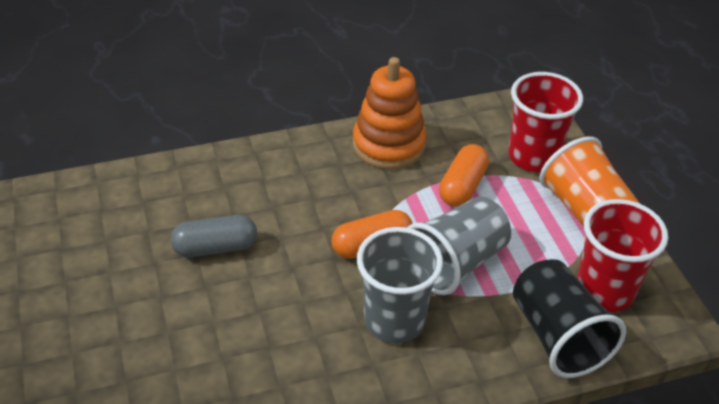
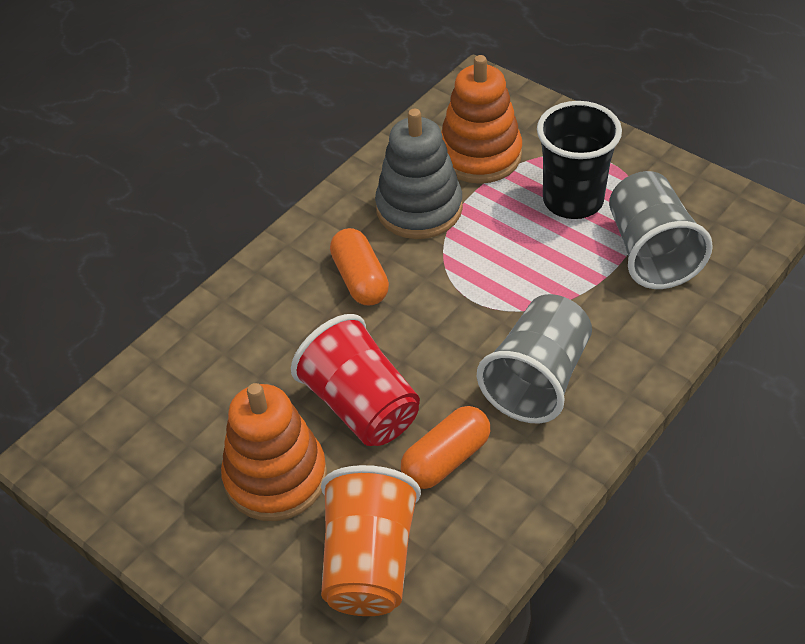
grey capsule: 1 -> 0
grey stacking toy: 0 -> 1
orange stacking toy: 1 -> 2
red cup: 2 -> 1

